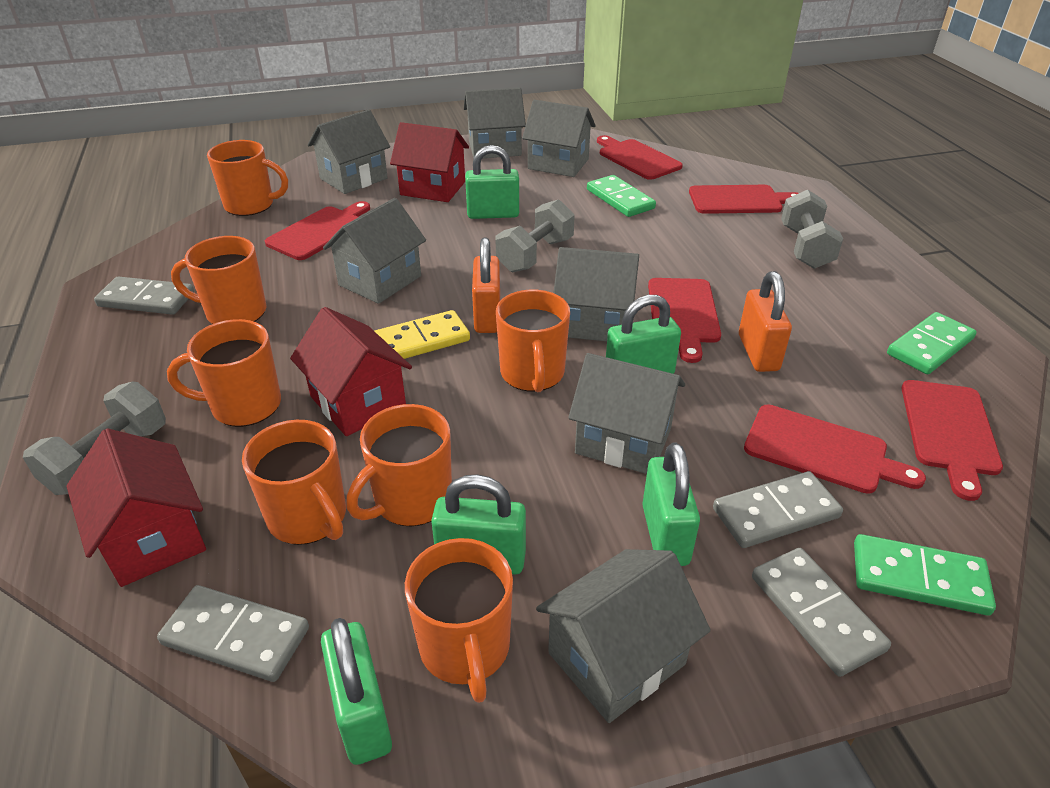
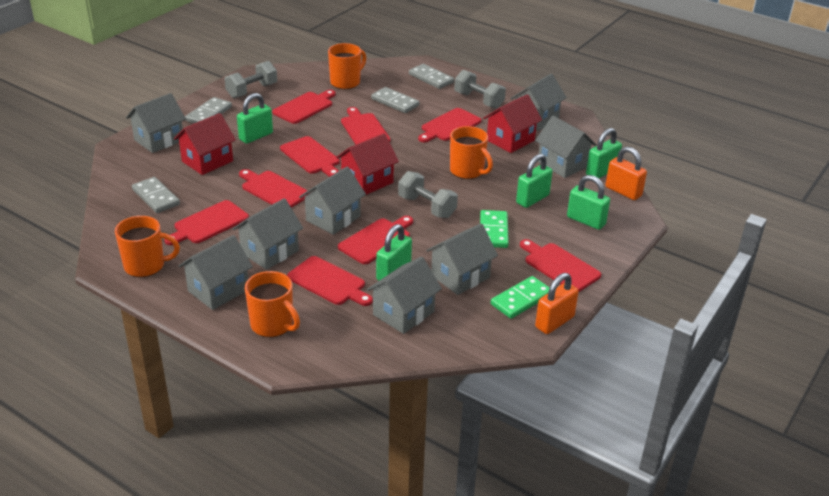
green domino: 3 -> 2
grey house: 7 -> 8
orange mug: 7 -> 4
red cutting board: 6 -> 9
yellow domino: 1 -> 0

